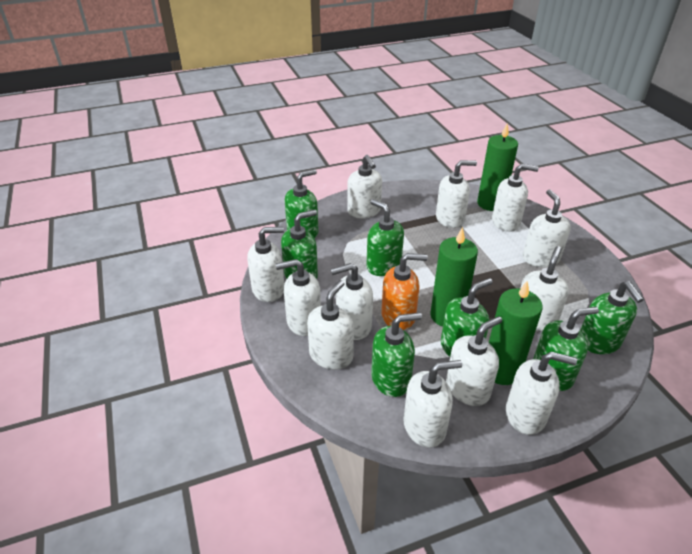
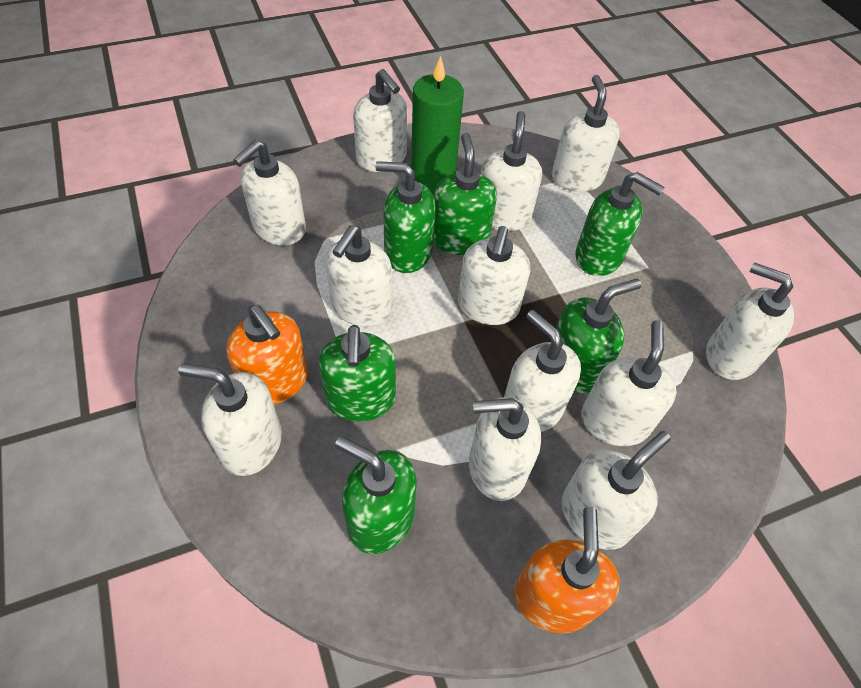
green candle: 3 -> 1
green soap dispenser: 7 -> 6
orange soap dispenser: 1 -> 2

